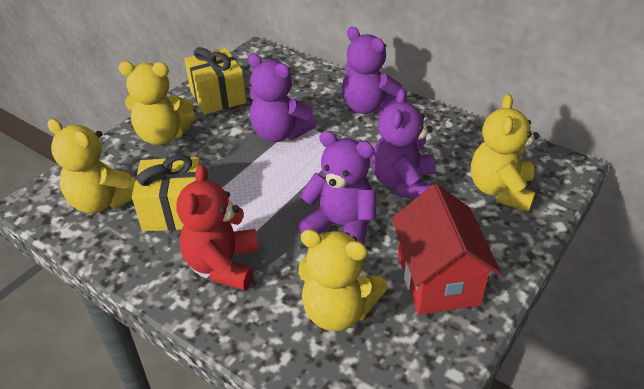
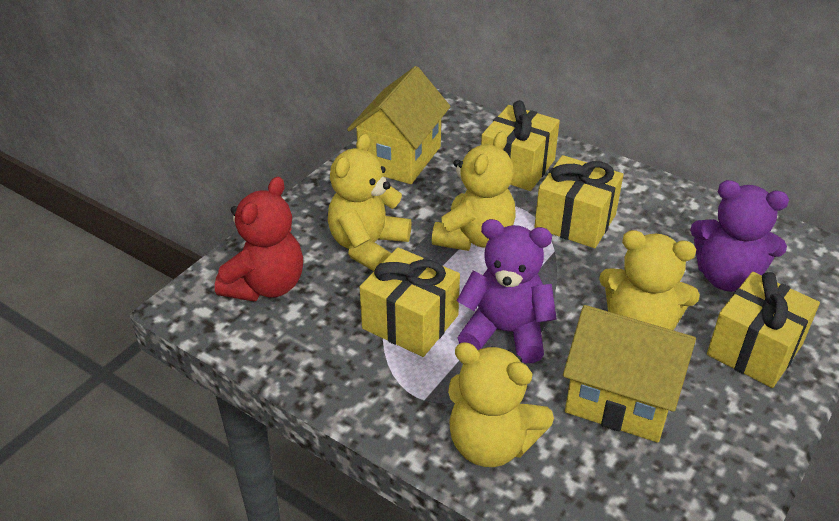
purple teddy bear: 4 -> 2
red house: 1 -> 0
yellow gift: 2 -> 4
yellow house: 0 -> 2

